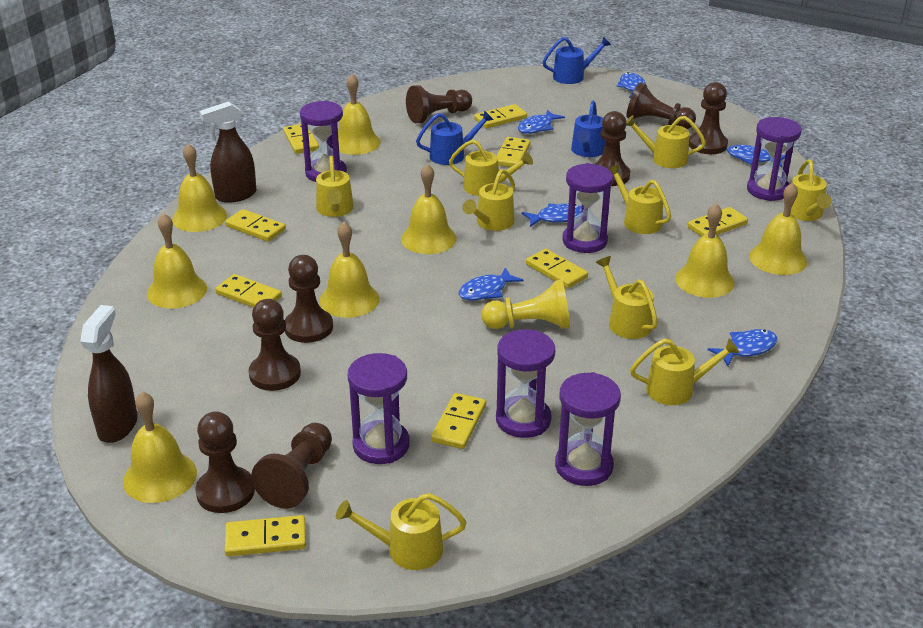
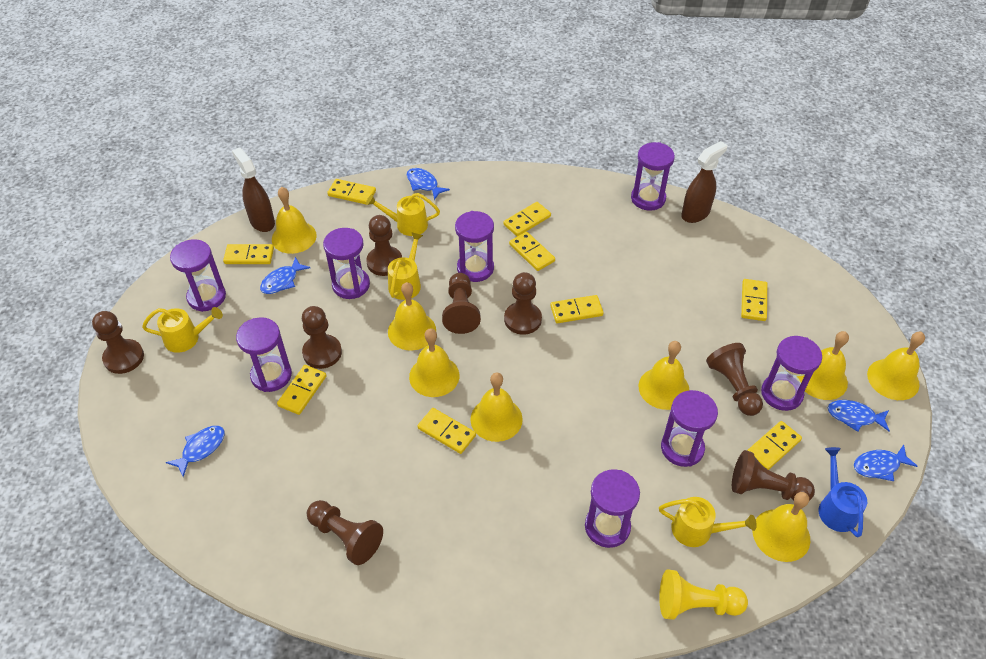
blue fish: 6 -> 5
blue watering can: 3 -> 1
purple hourglass: 6 -> 8
yellow watering can: 9 -> 4

